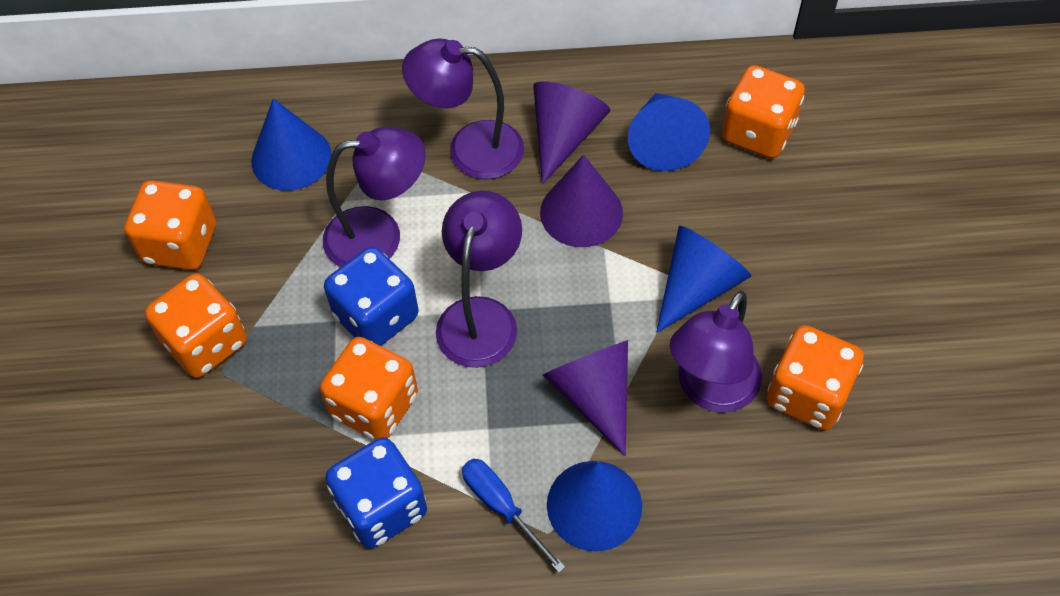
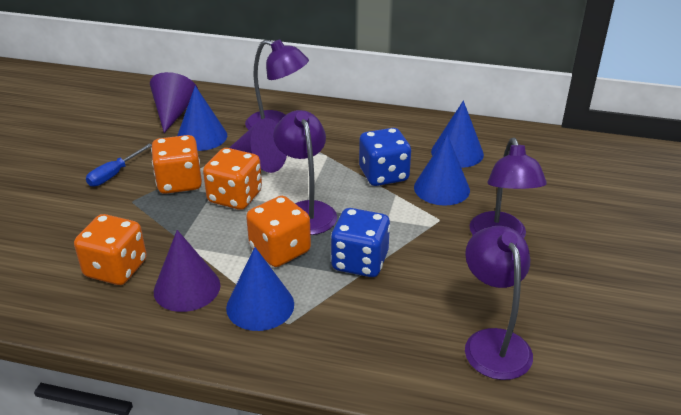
orange dice: 5 -> 4

